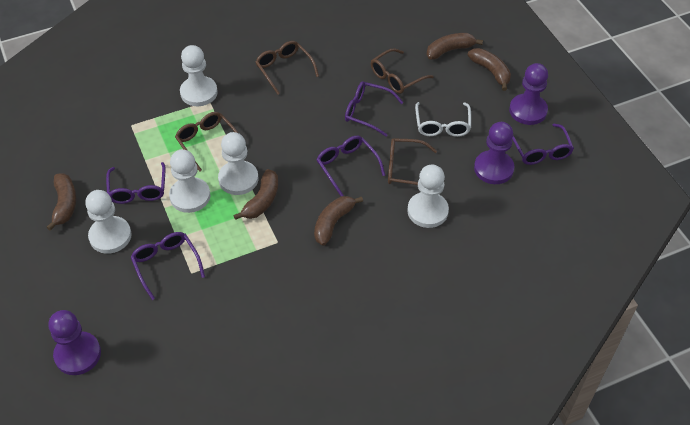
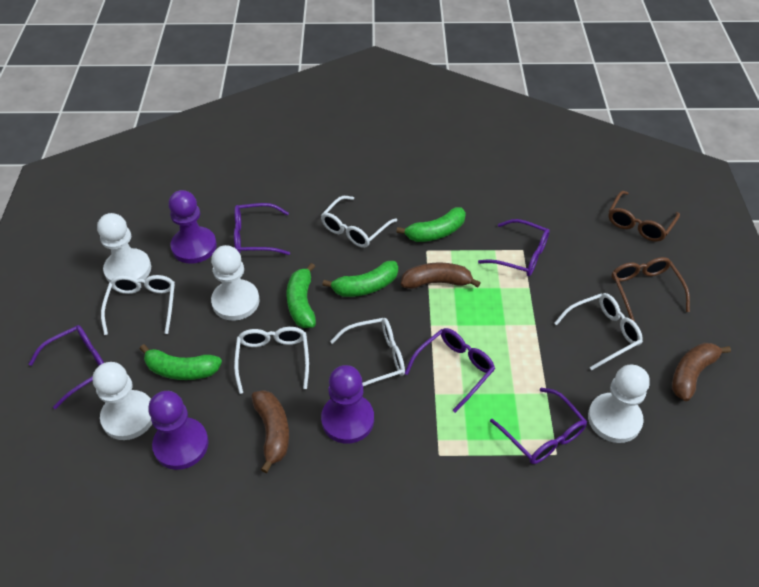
brown banana: 5 -> 3
brown glasses: 4 -> 2
green banana: 0 -> 4
white glasses: 1 -> 5
white pawn: 5 -> 4

